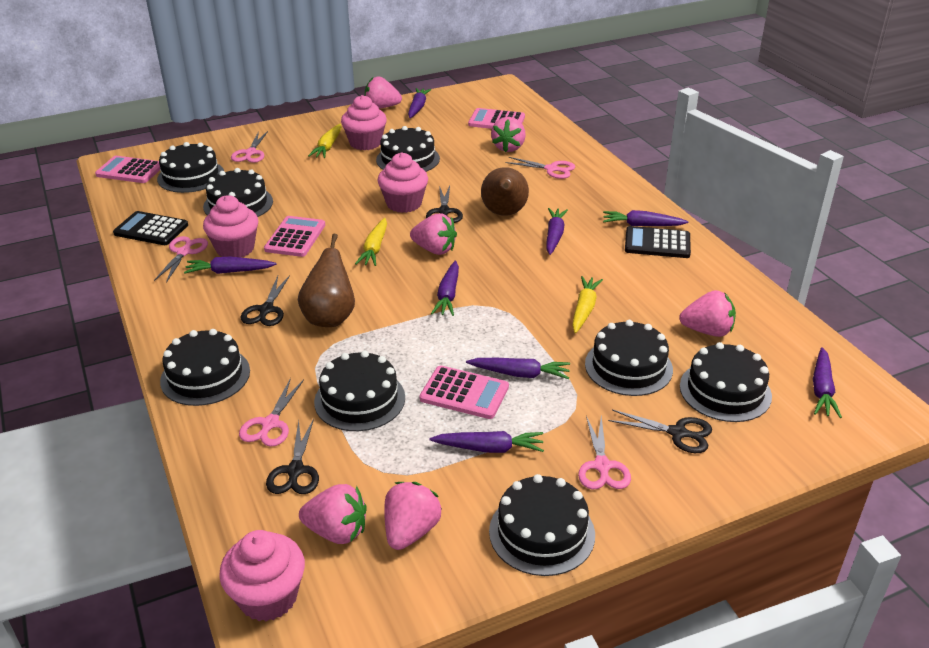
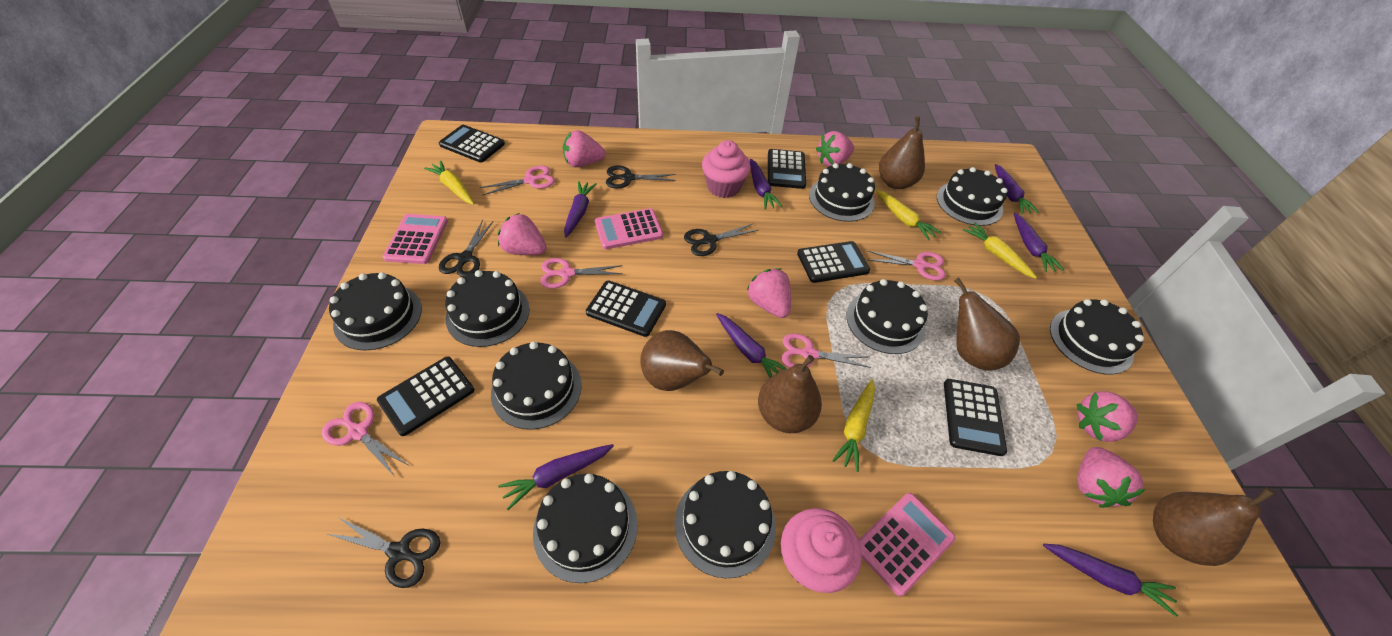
black cake: 8 -> 9
black calculator: 2 -> 6
brown pear: 2 -> 5
pink calculator: 4 -> 3
pink cupcake: 4 -> 2
purple carrot: 8 -> 7
yellow carrot: 3 -> 4

